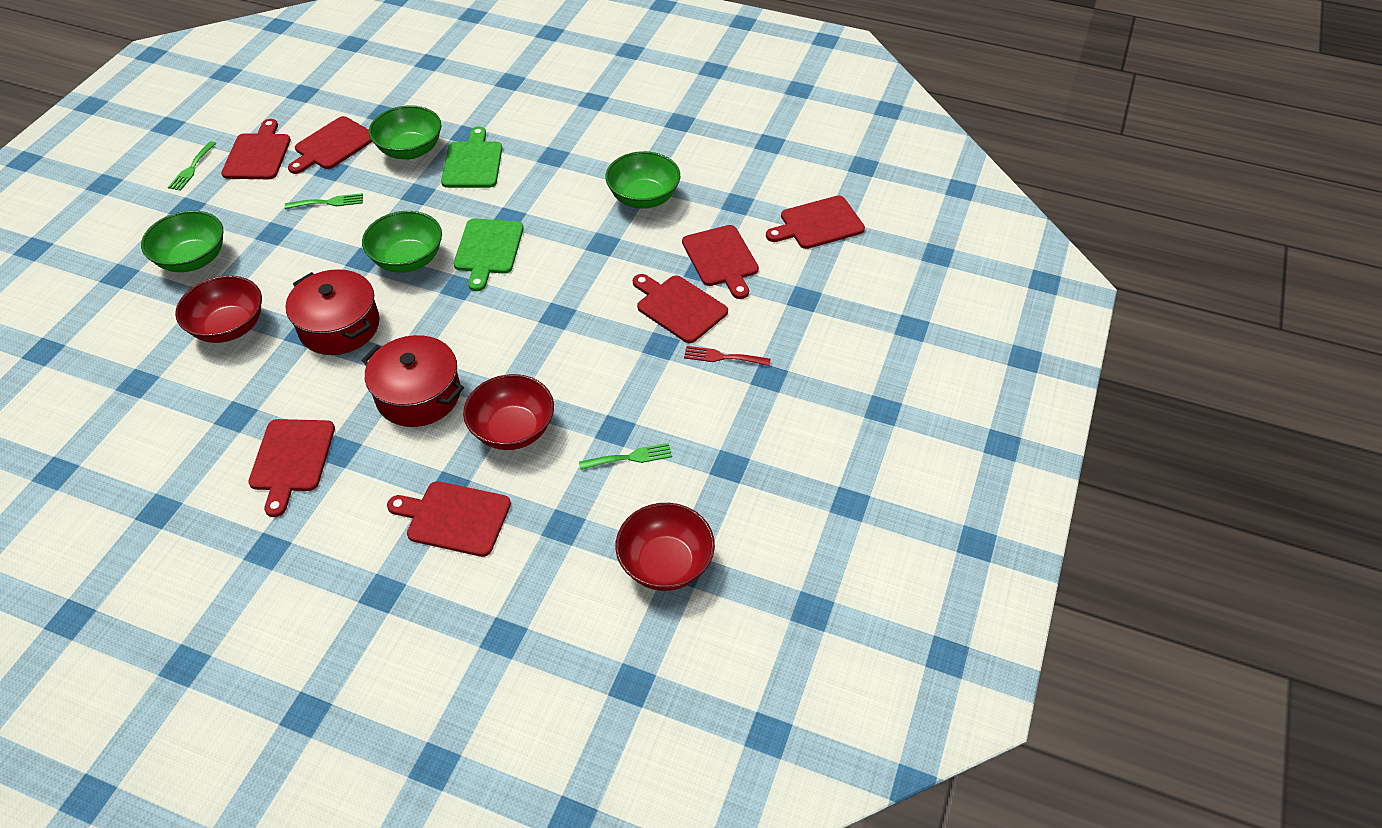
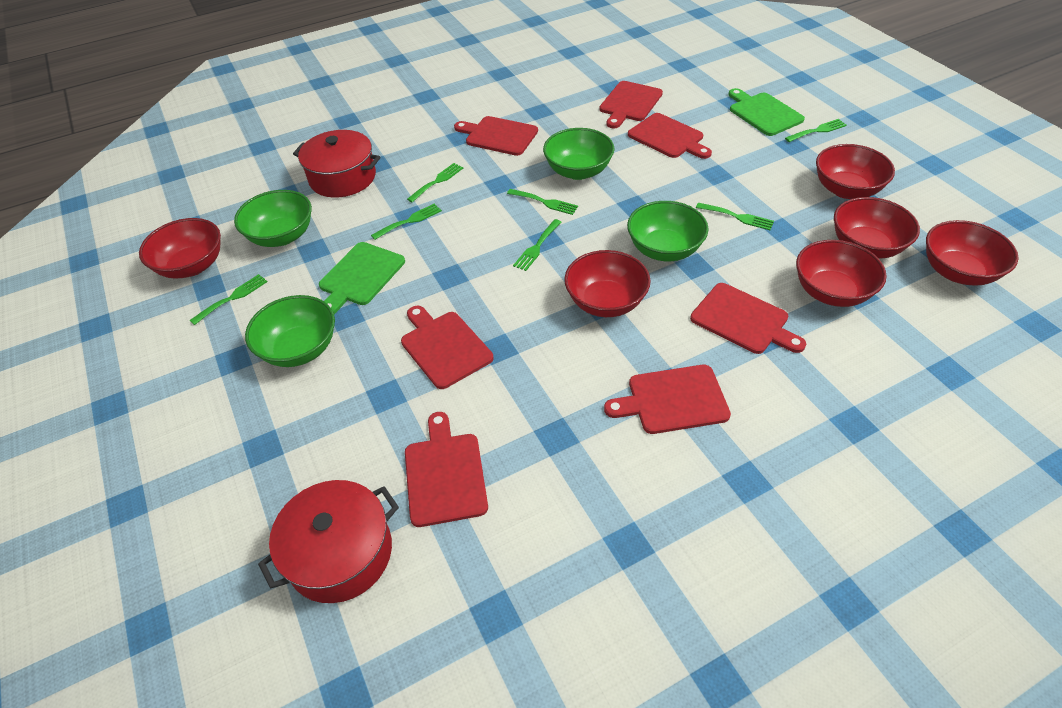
green fork: 3 -> 7
red bowl: 3 -> 6
red fork: 1 -> 0

